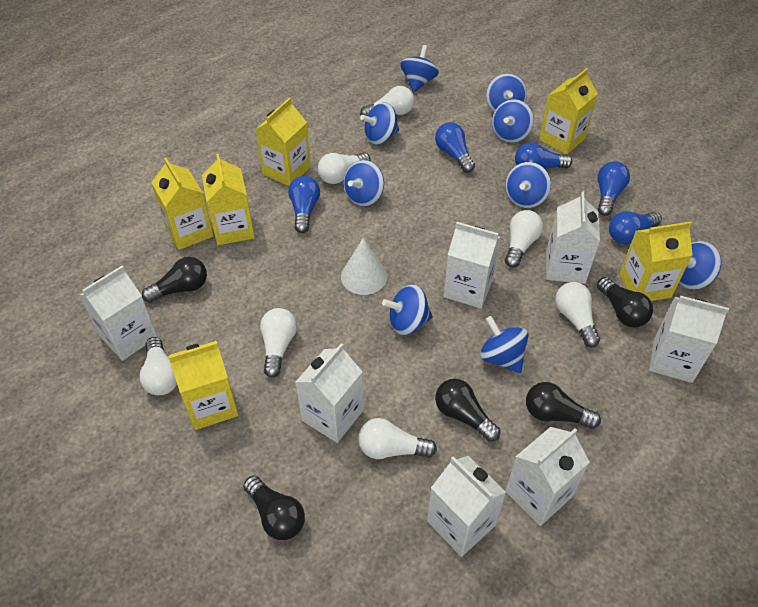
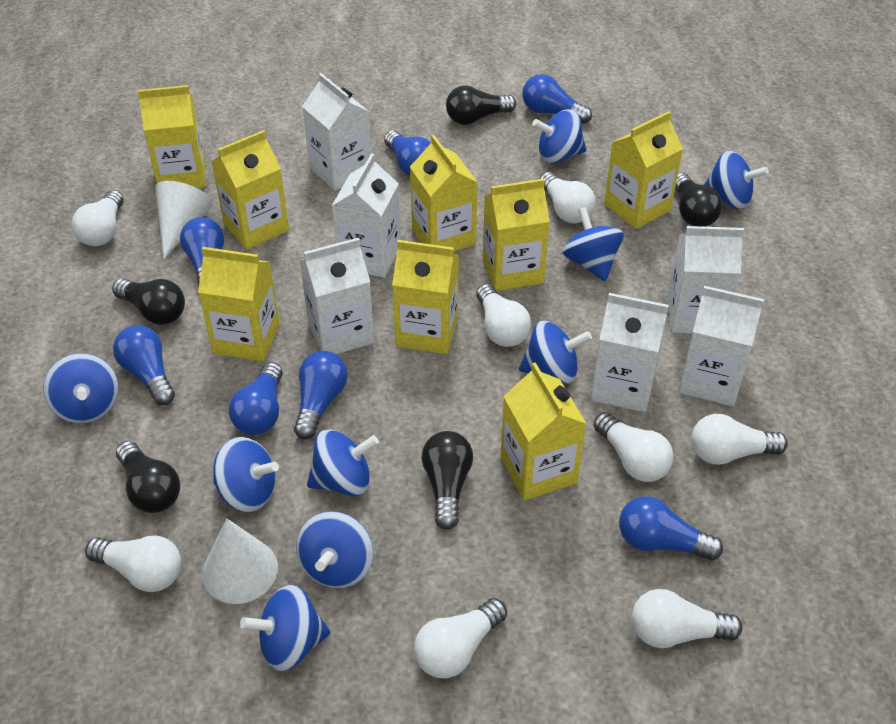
blue light bulb: 5 -> 7
white carton: 7 -> 6
white cone: 1 -> 2
white light bulb: 7 -> 8
yellow carton: 6 -> 8

